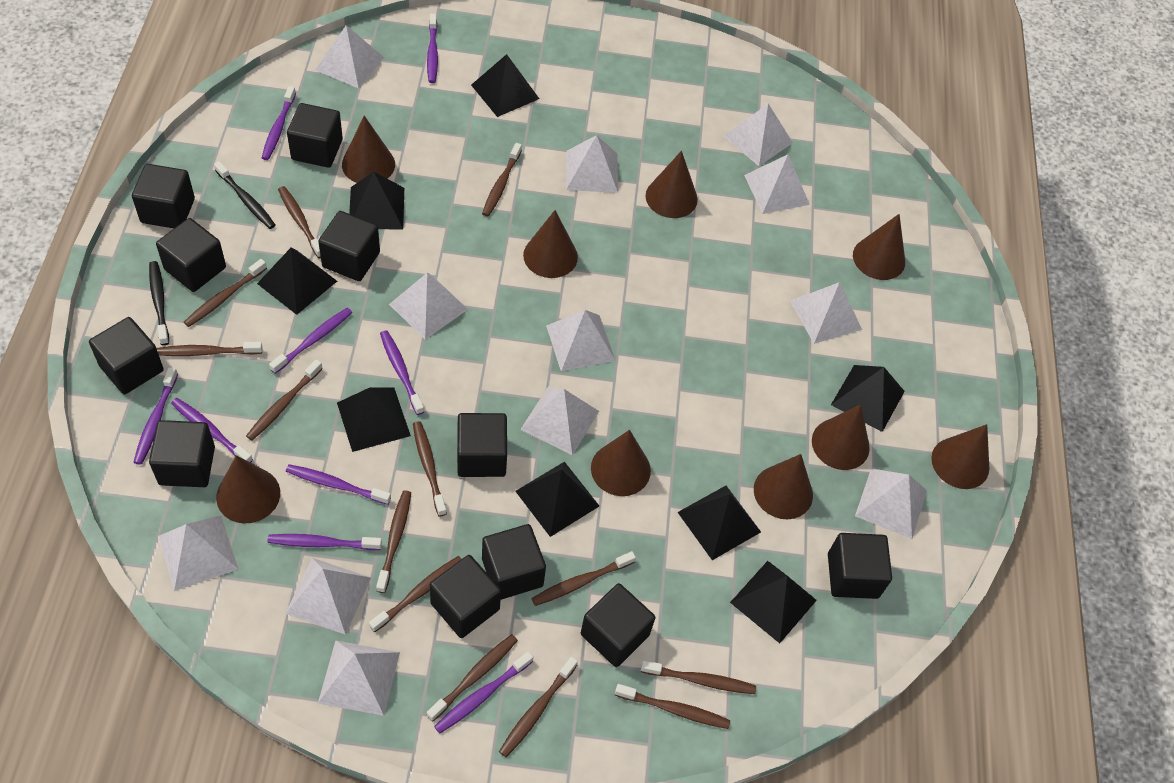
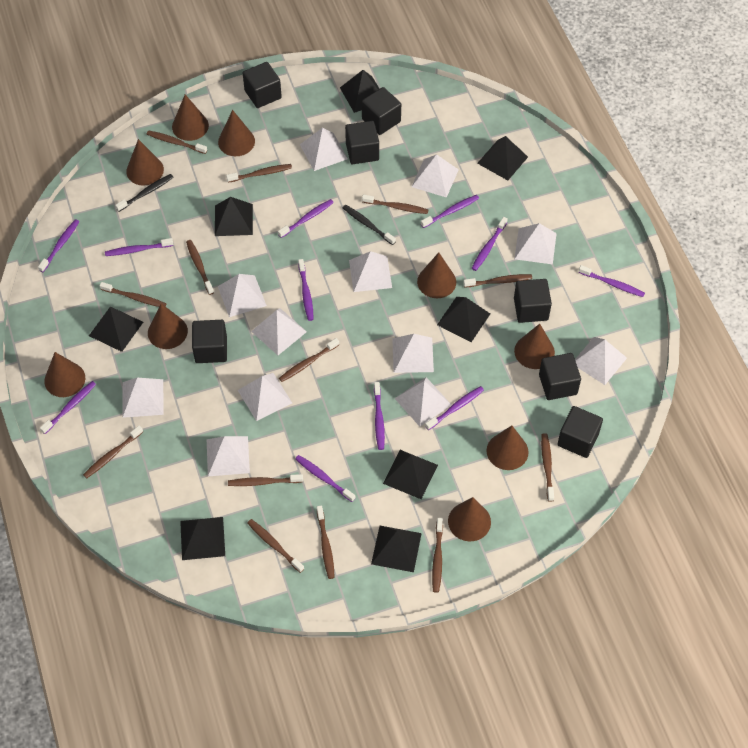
black cube: 11 -> 7
purple toothbrush: 9 -> 11

